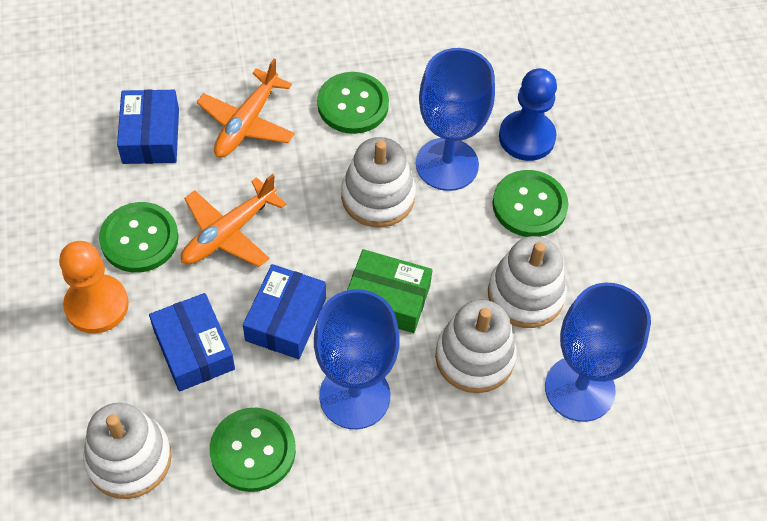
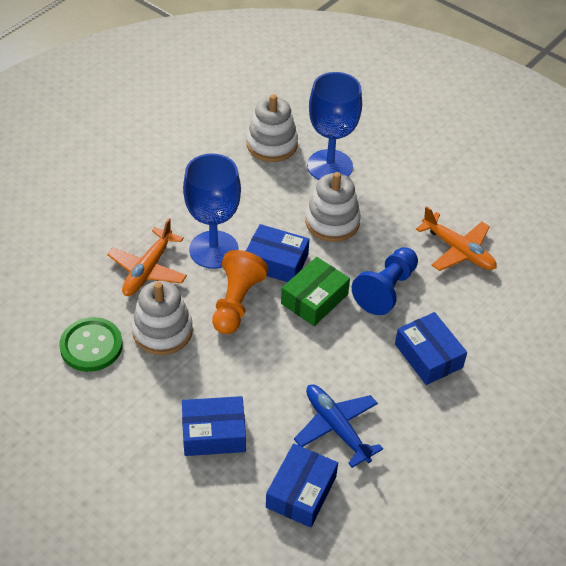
blue box: 3 -> 4
blue goblet: 3 -> 2
blue plane: 0 -> 1
green button: 4 -> 1
white stacking toy: 4 -> 3

